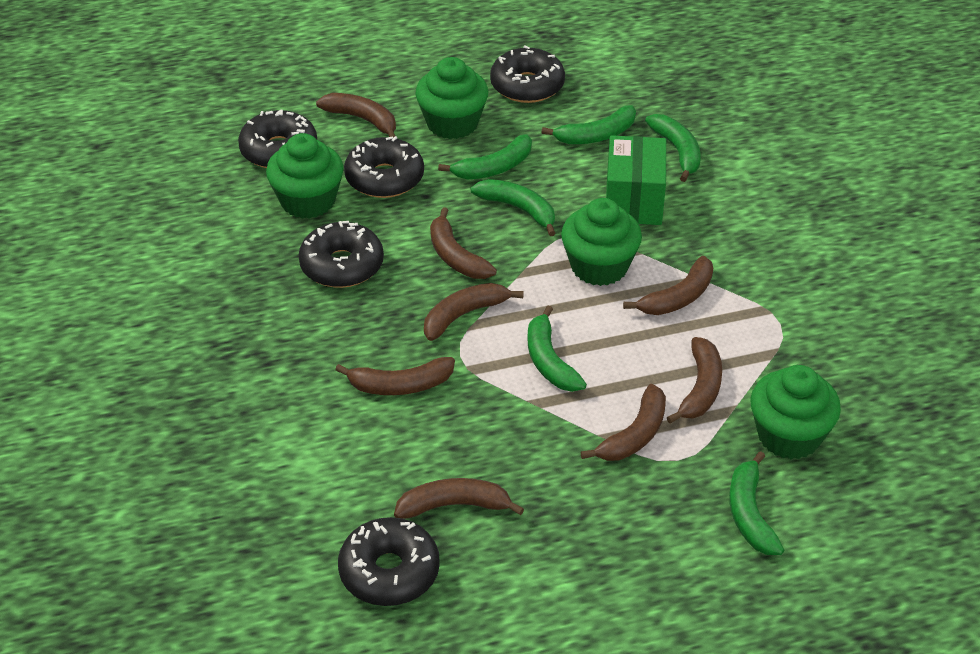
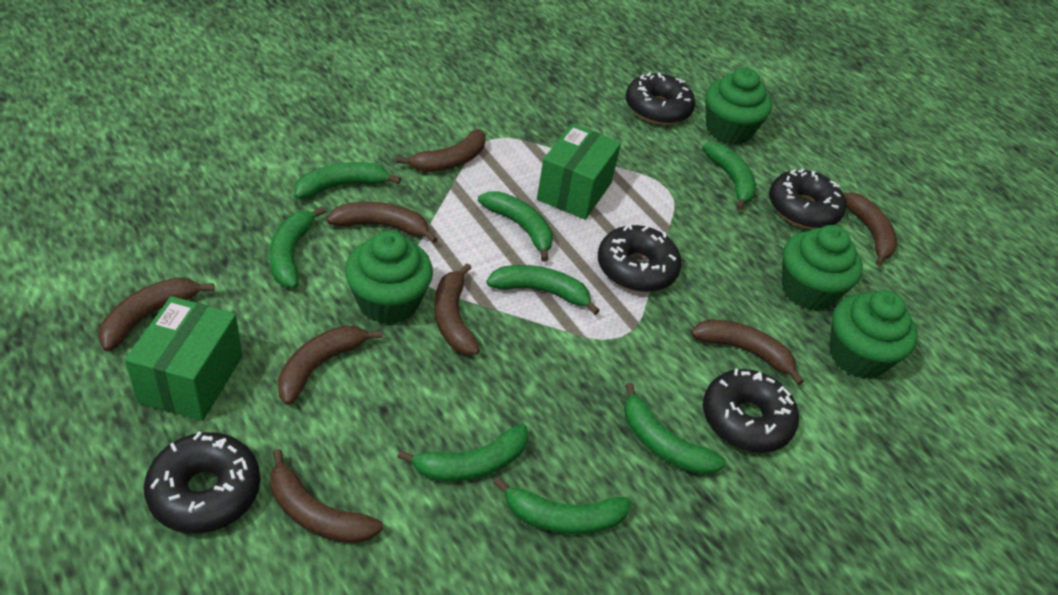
green banana: 6 -> 8
green box: 1 -> 2

